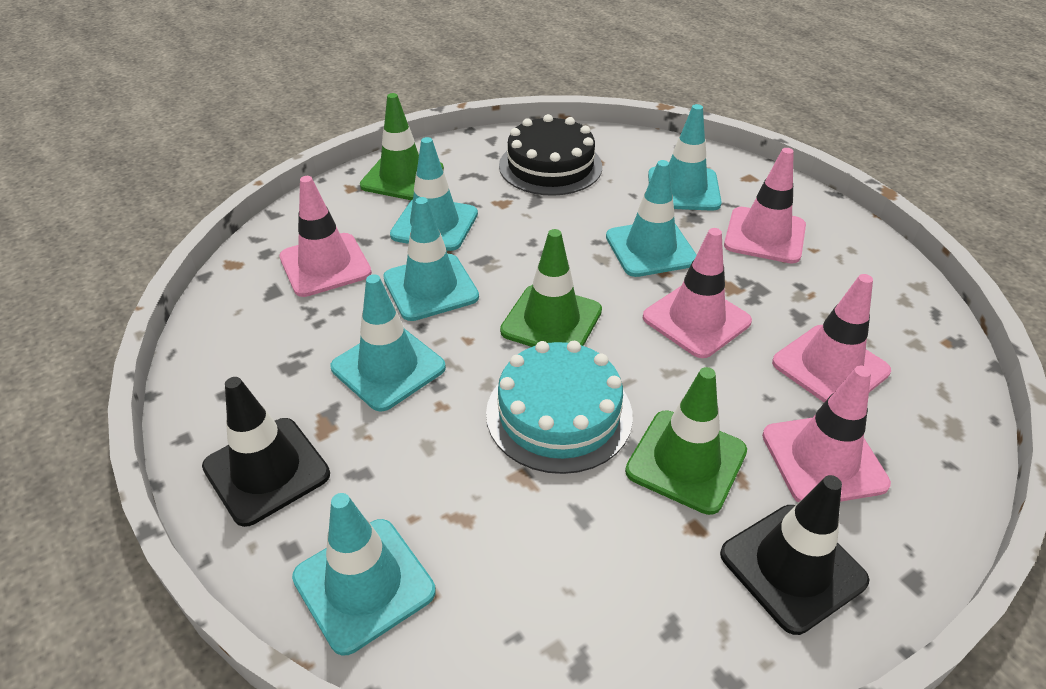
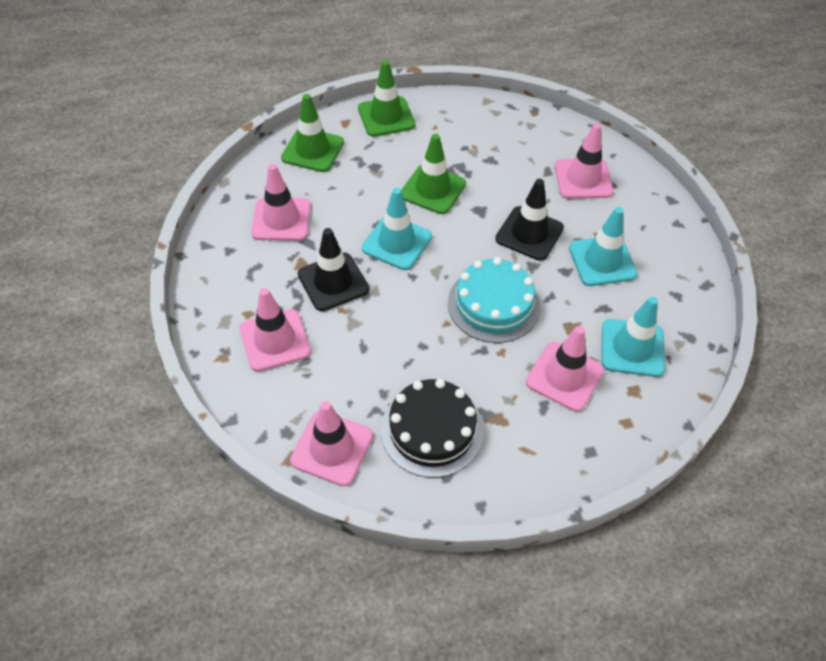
turquoise traffic cone: 6 -> 3

